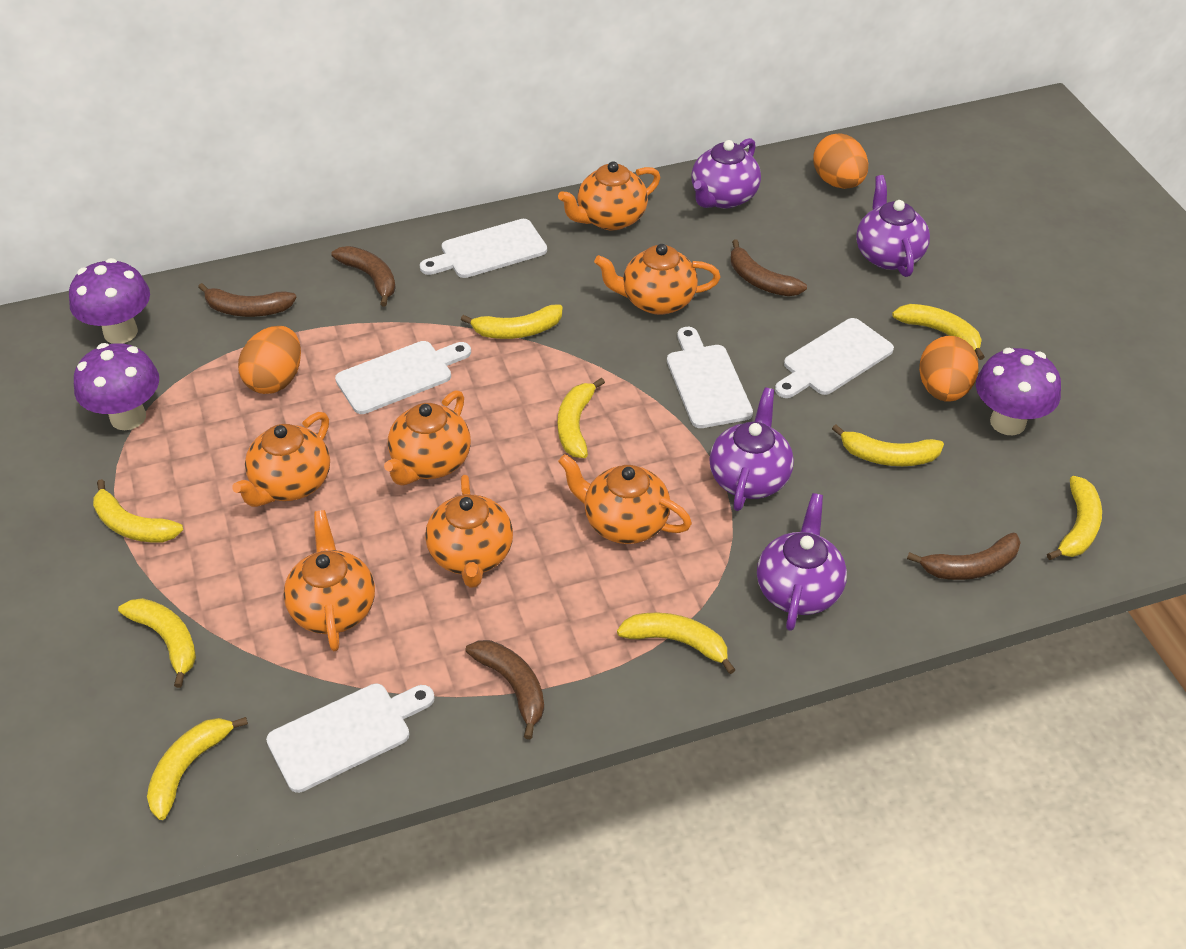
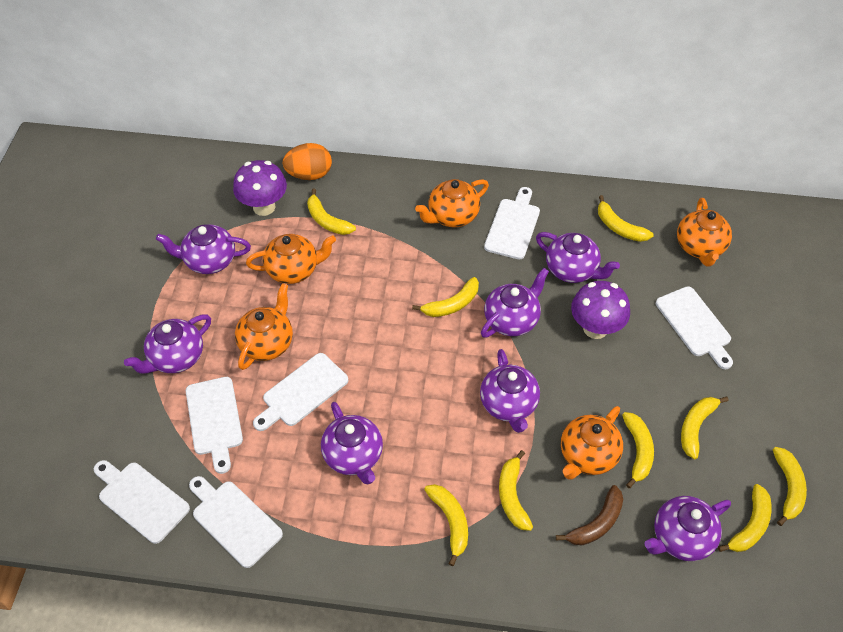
brown banana: 5 -> 1
orange egg: 3 -> 1
orange teapot: 7 -> 5
purple mushroom: 3 -> 2
purple teapot: 4 -> 7
white cutting board: 5 -> 6

